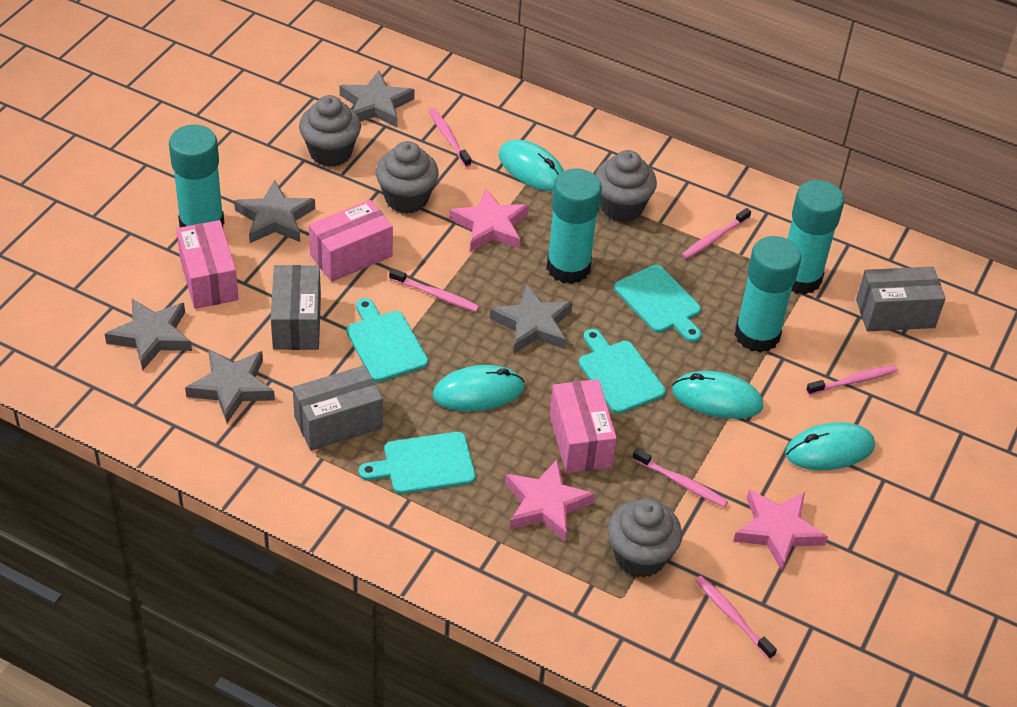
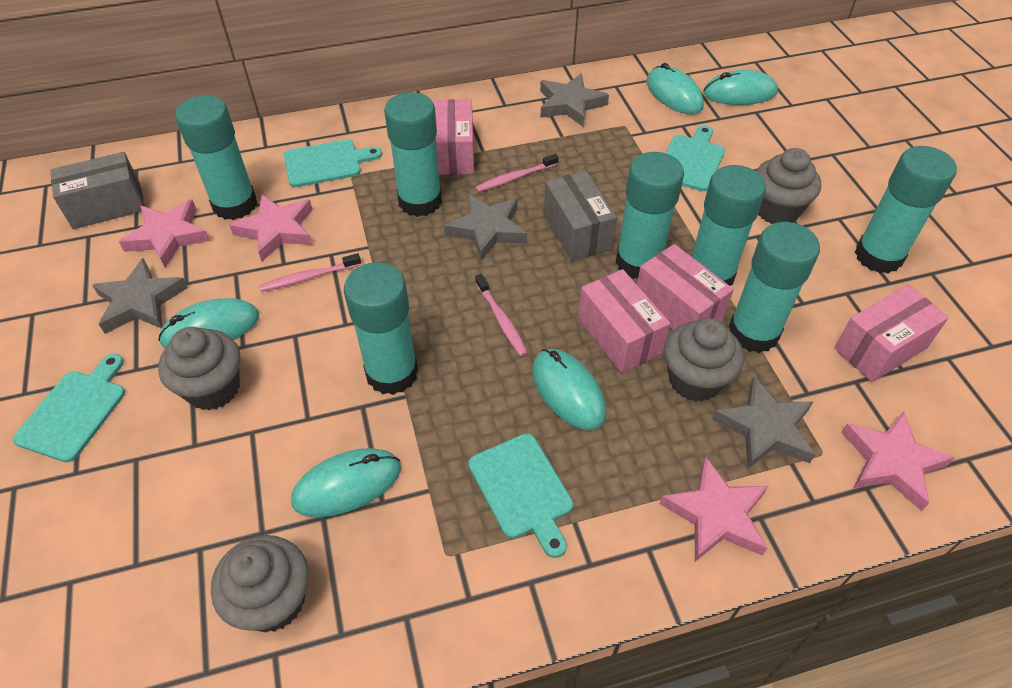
grey box: 3 -> 2
grey star: 5 -> 4
pink box: 3 -> 4
pink star: 3 -> 4
pink toothbrush: 6 -> 3
turquoise glue stick: 4 -> 7
turquoise mouse: 4 -> 5

